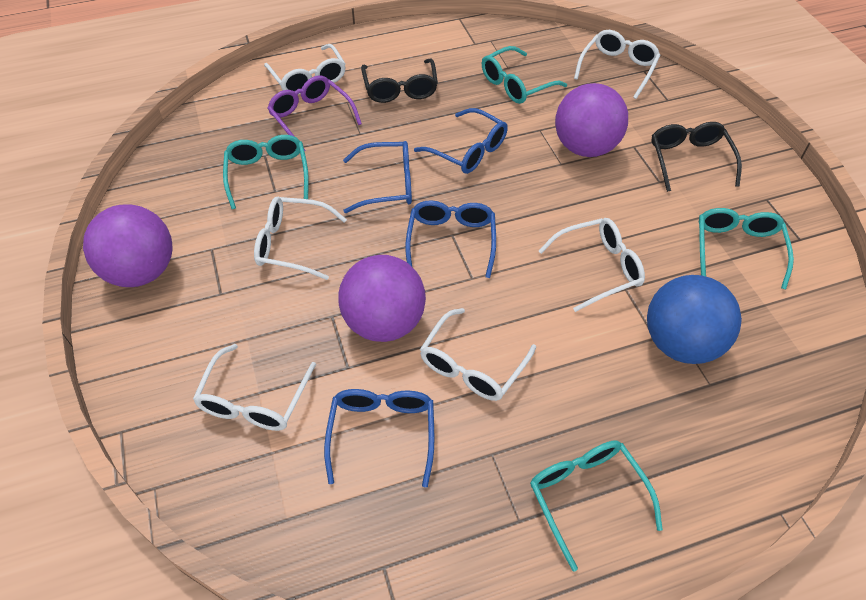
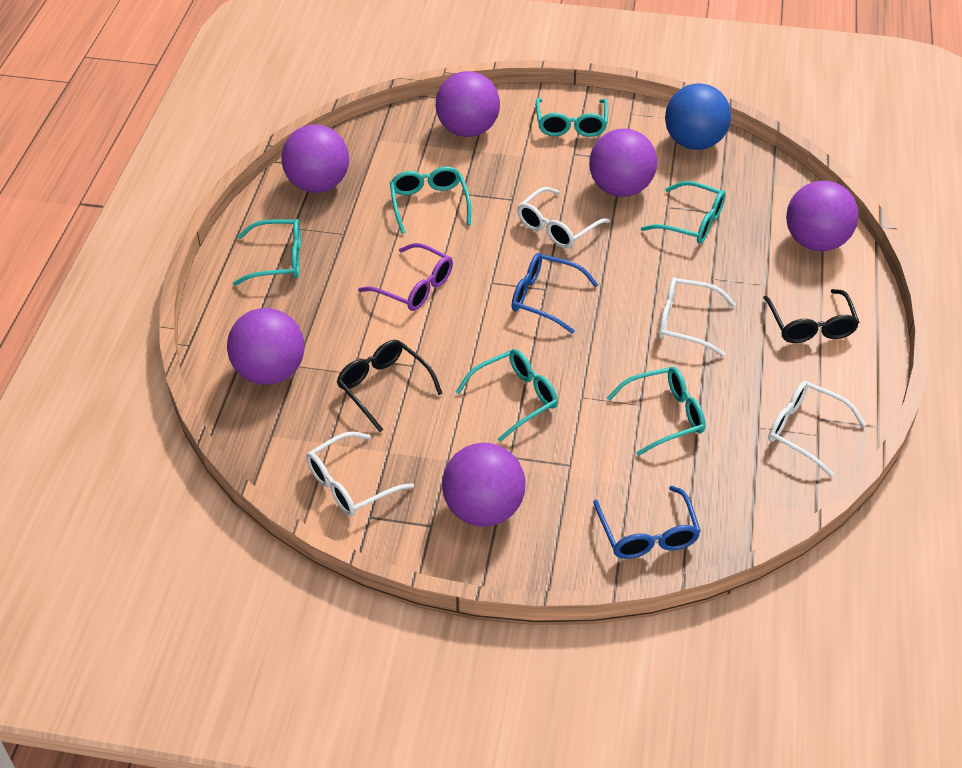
blue glasses: 4 -> 2
purple ball: 3 -> 6
turquoise glasses: 4 -> 6
white glasses: 6 -> 4

